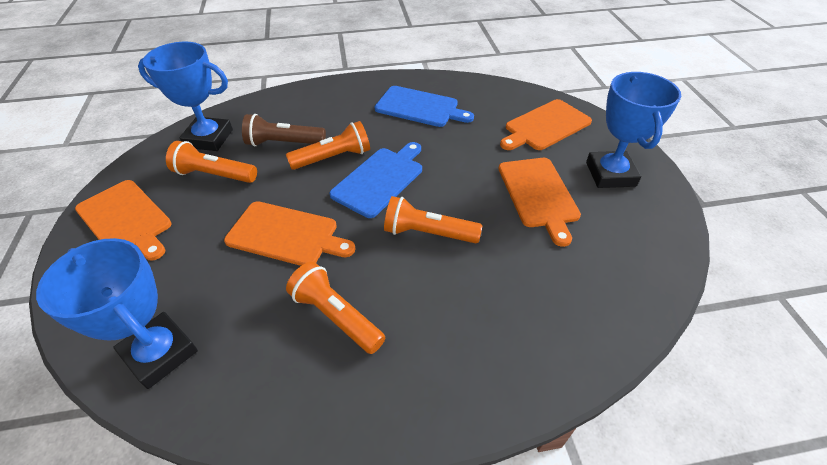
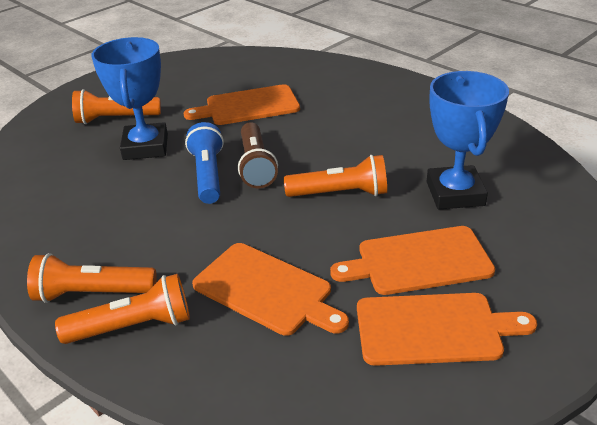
blue cutting board: 2 -> 0
blue flashlight: 0 -> 1
blue trophy: 3 -> 2

